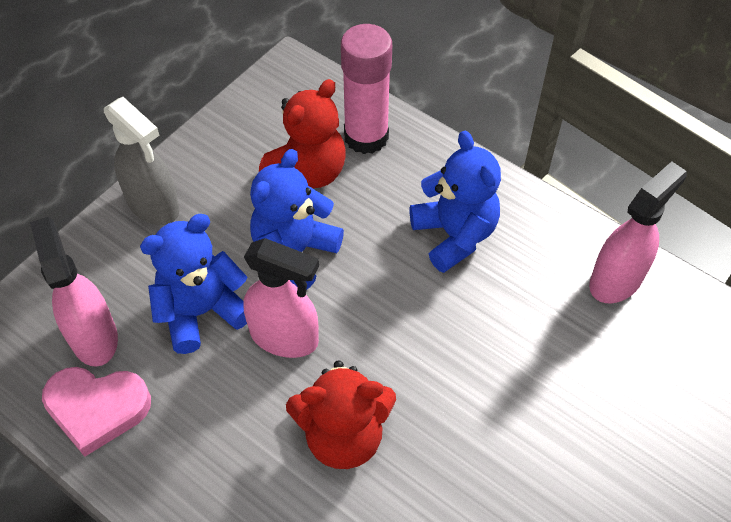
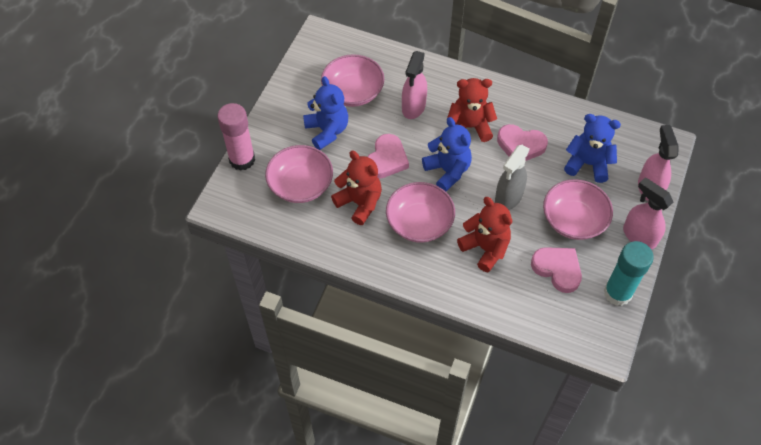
pink bowl: 0 -> 4
pink heart: 1 -> 3
red teddy bear: 2 -> 3
turquoise glue stick: 0 -> 1

